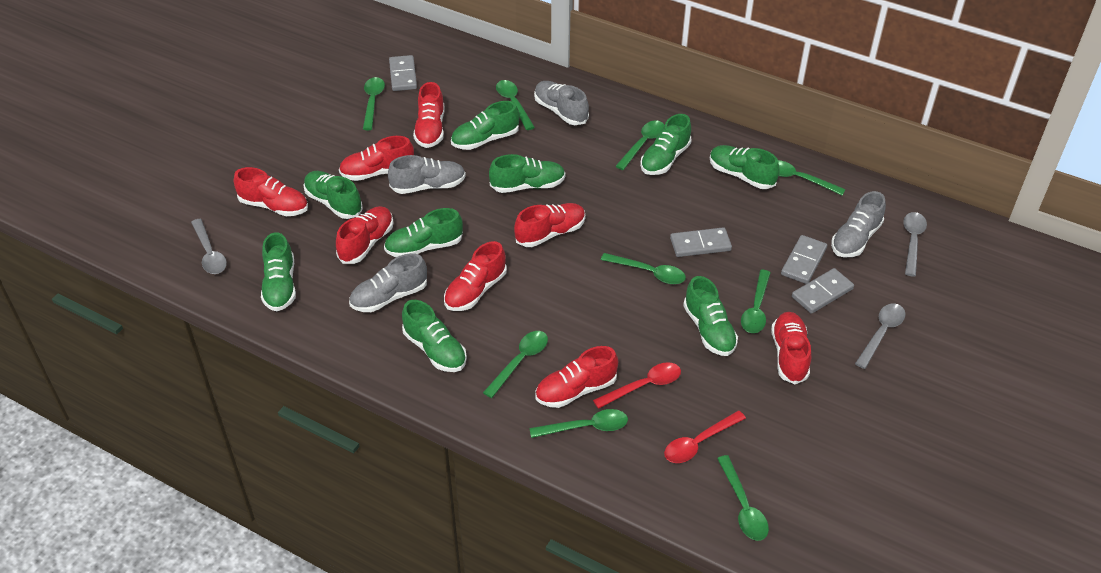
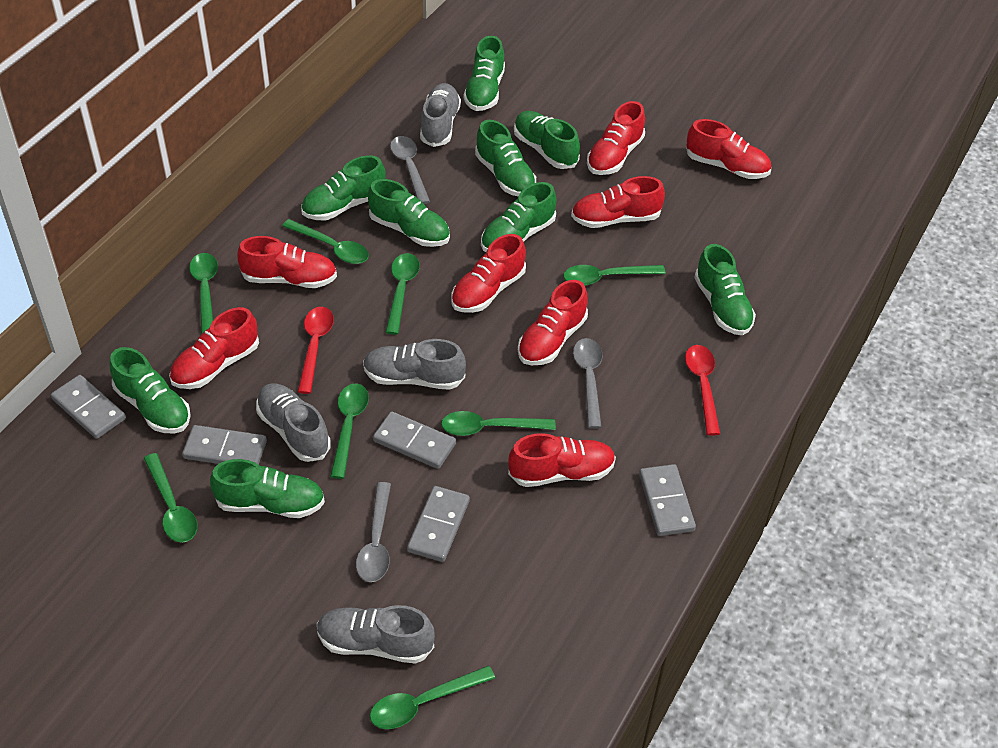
green spoon: 9 -> 8
grey domino: 4 -> 5

